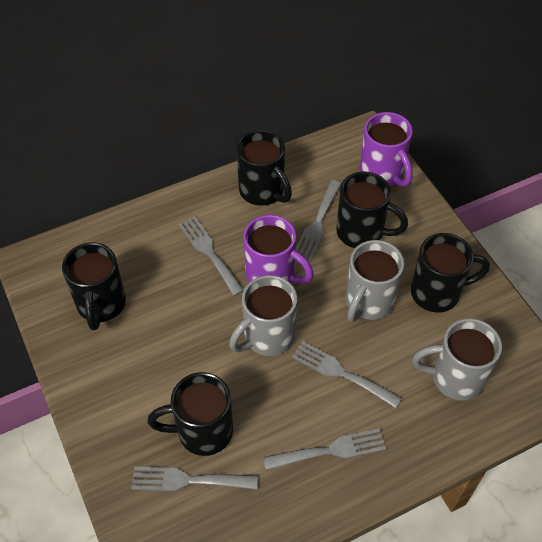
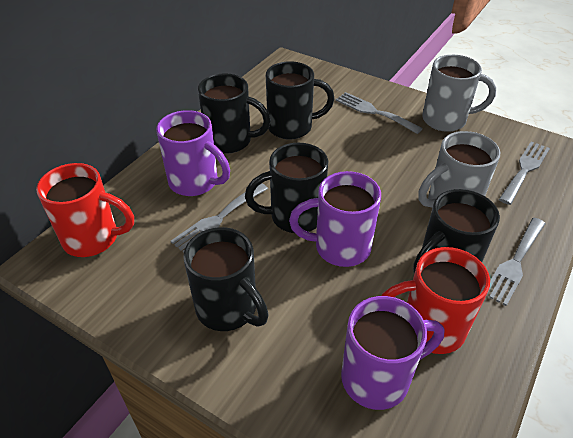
grey fork: 5 -> 4
grey mug: 3 -> 2
purple mug: 2 -> 3
red mug: 0 -> 2

